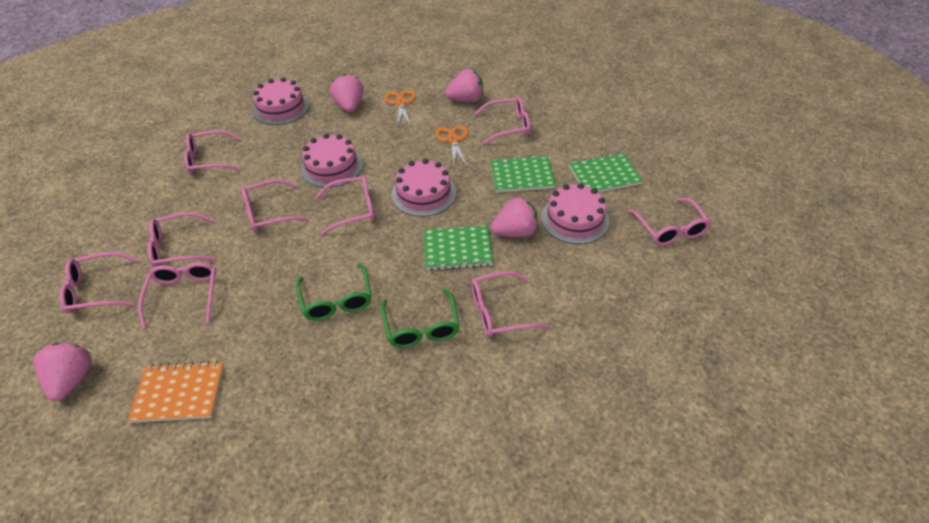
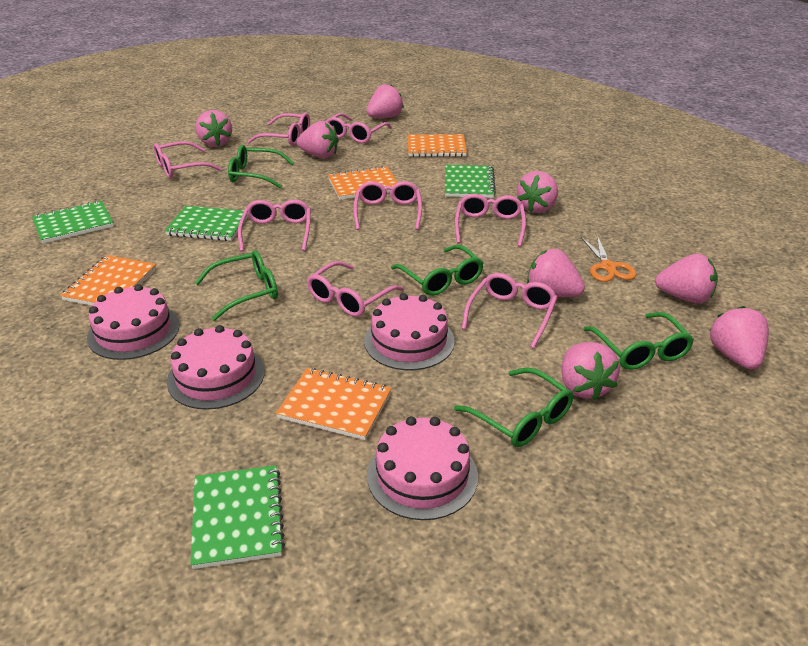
green glasses: 2 -> 5
green notebook: 3 -> 4
orange notebook: 1 -> 4
orange scissors: 2 -> 1
pink glasses: 9 -> 8
pink strawberry: 4 -> 8

